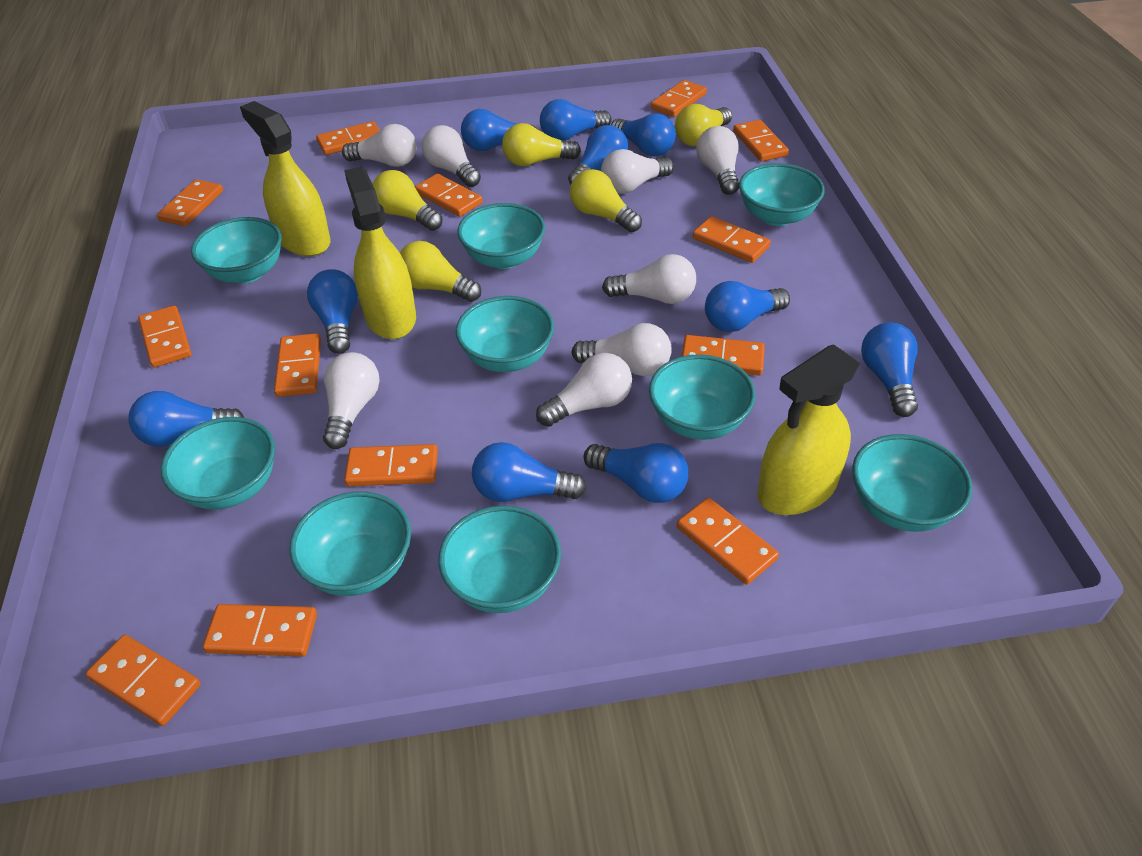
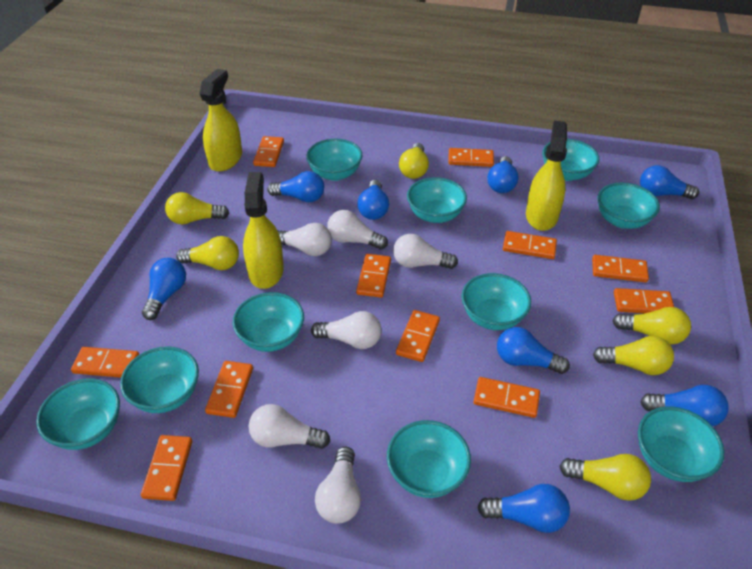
blue light bulb: 10 -> 8
orange domino: 13 -> 11
turquoise bowl: 9 -> 10
white light bulb: 8 -> 6
yellow light bulb: 5 -> 6

